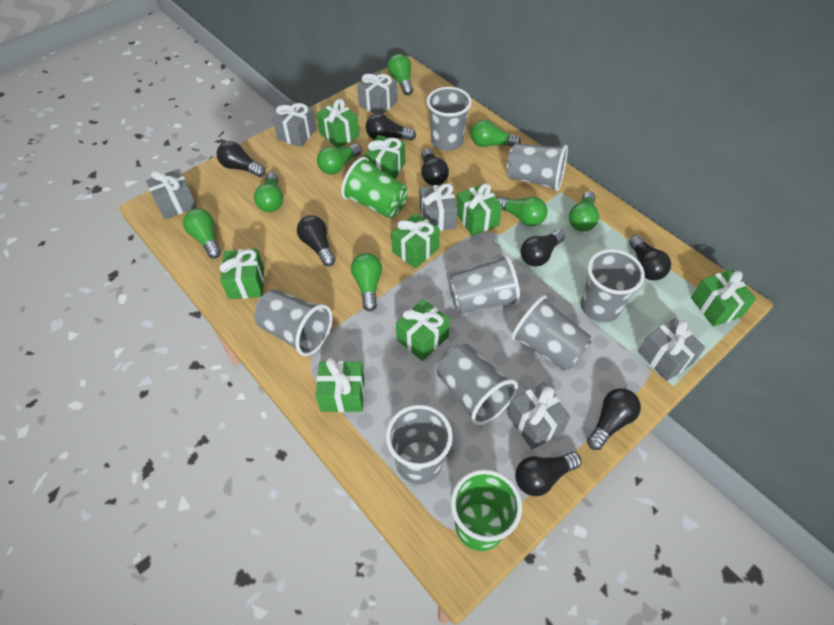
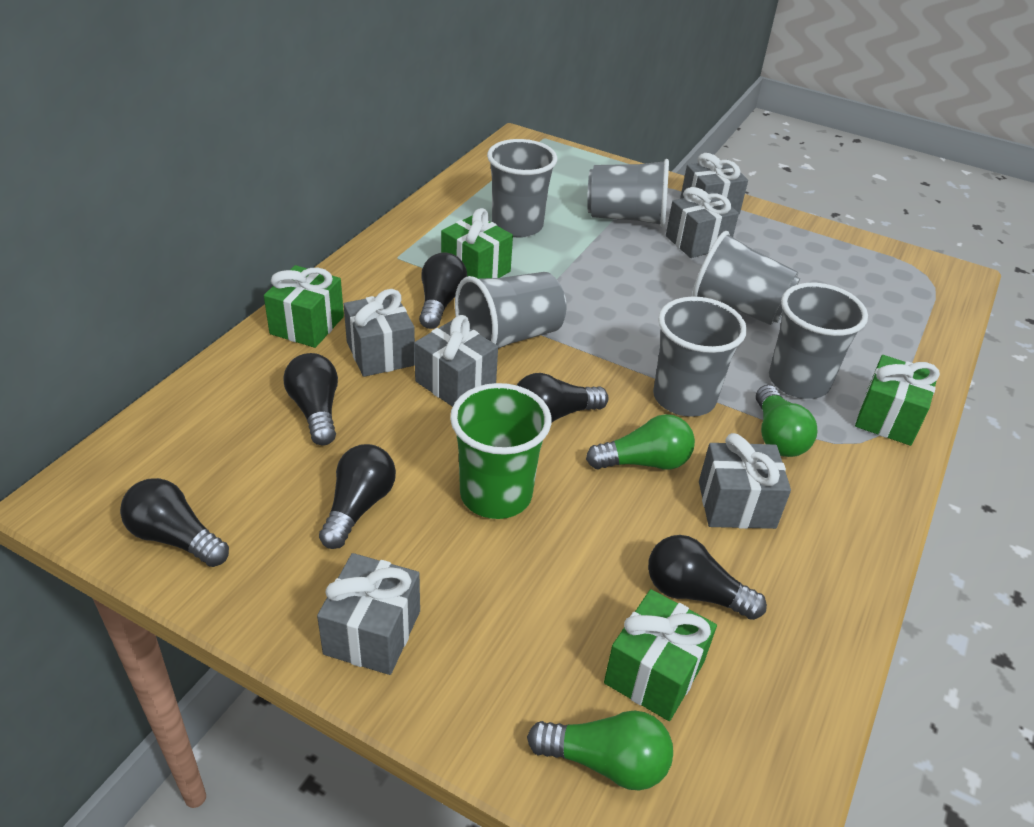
black light bulb: 8 -> 6
green cup: 2 -> 1
green gift: 8 -> 4
green light bulb: 8 -> 3
grey cup: 8 -> 6

